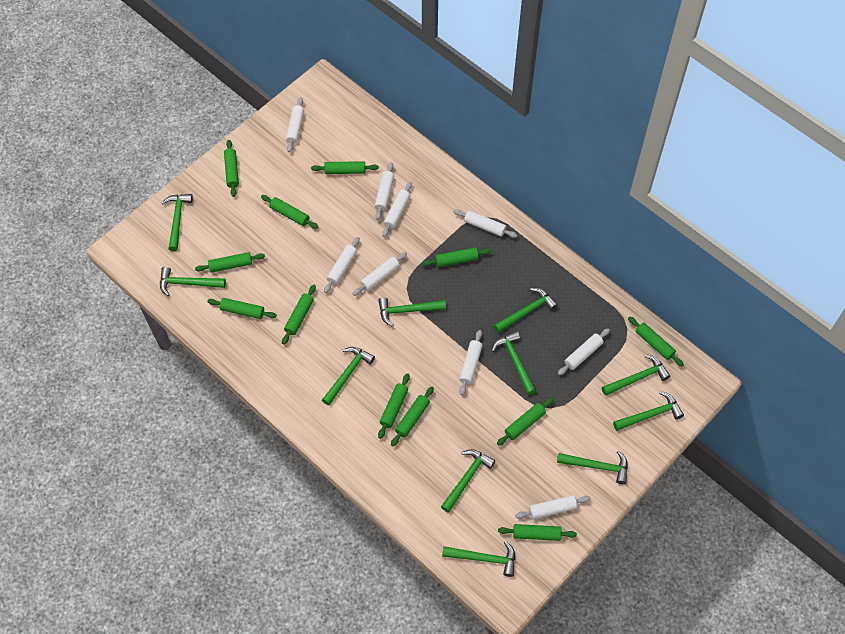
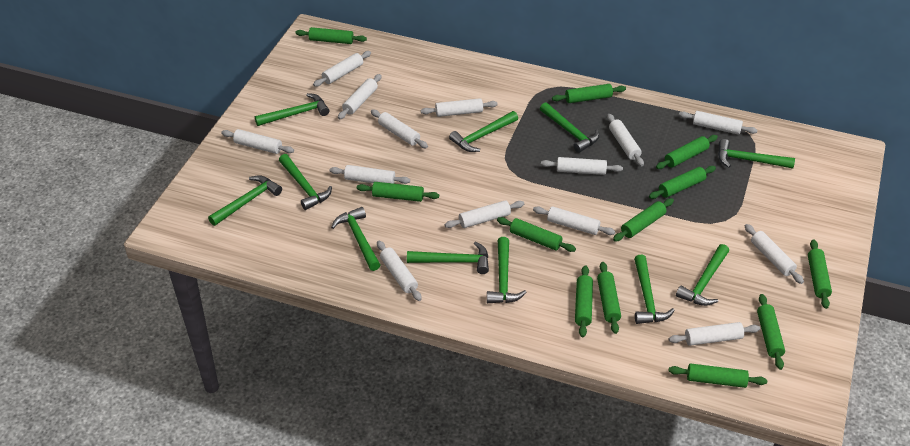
white rolling pin: 9 -> 14

